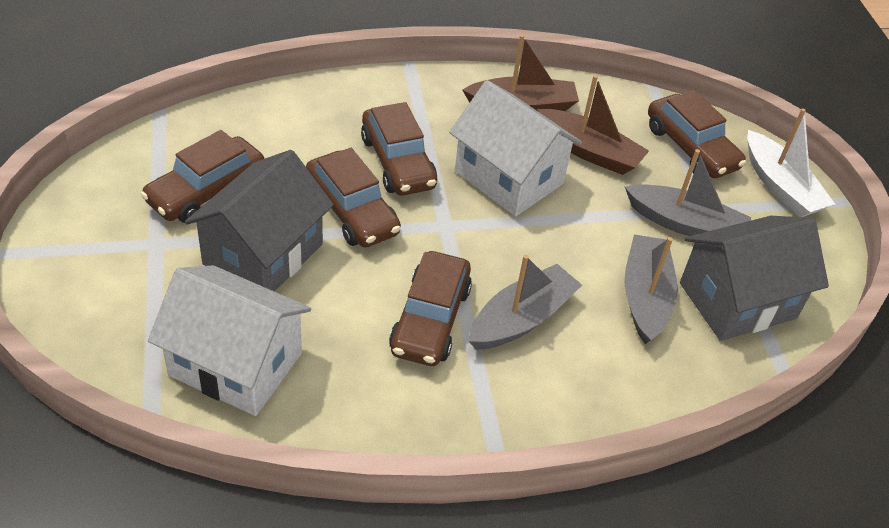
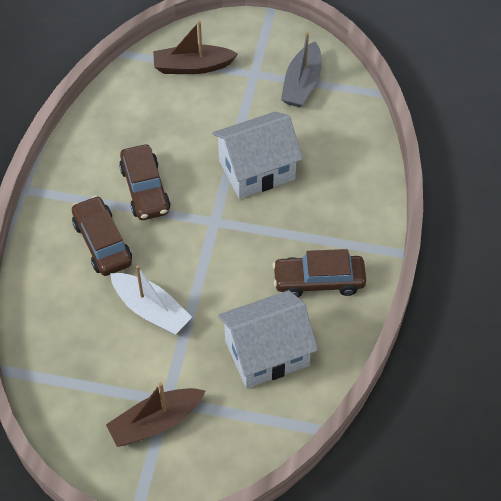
brown car: 5 -> 3
grey boat: 3 -> 1
grey house: 2 -> 0

